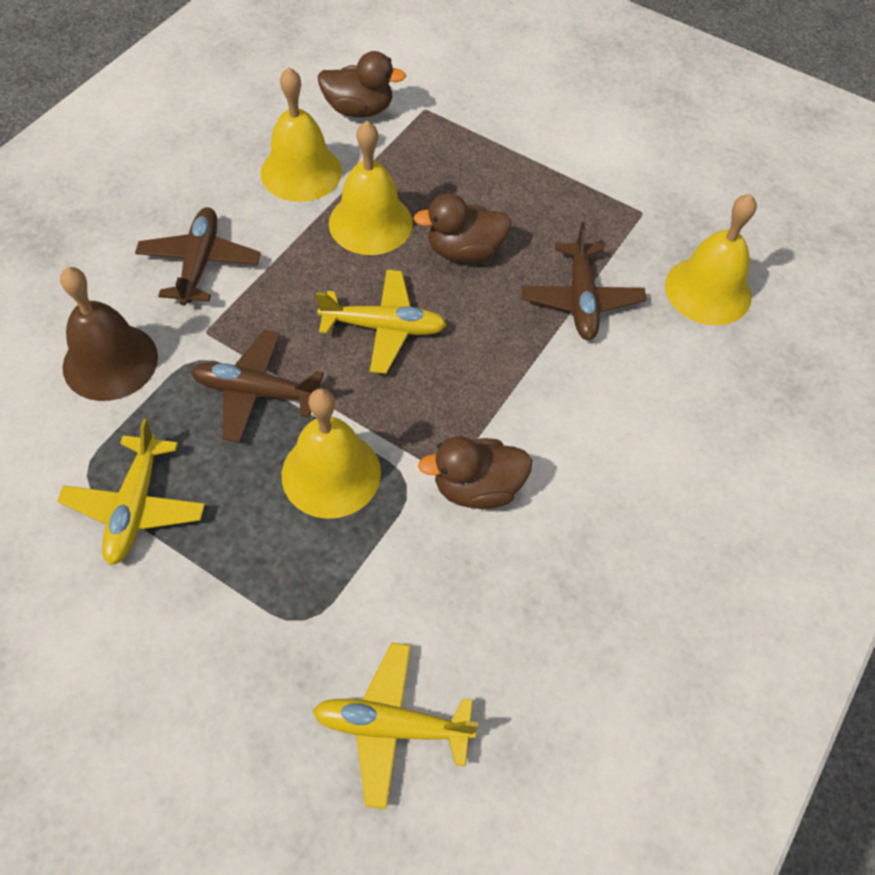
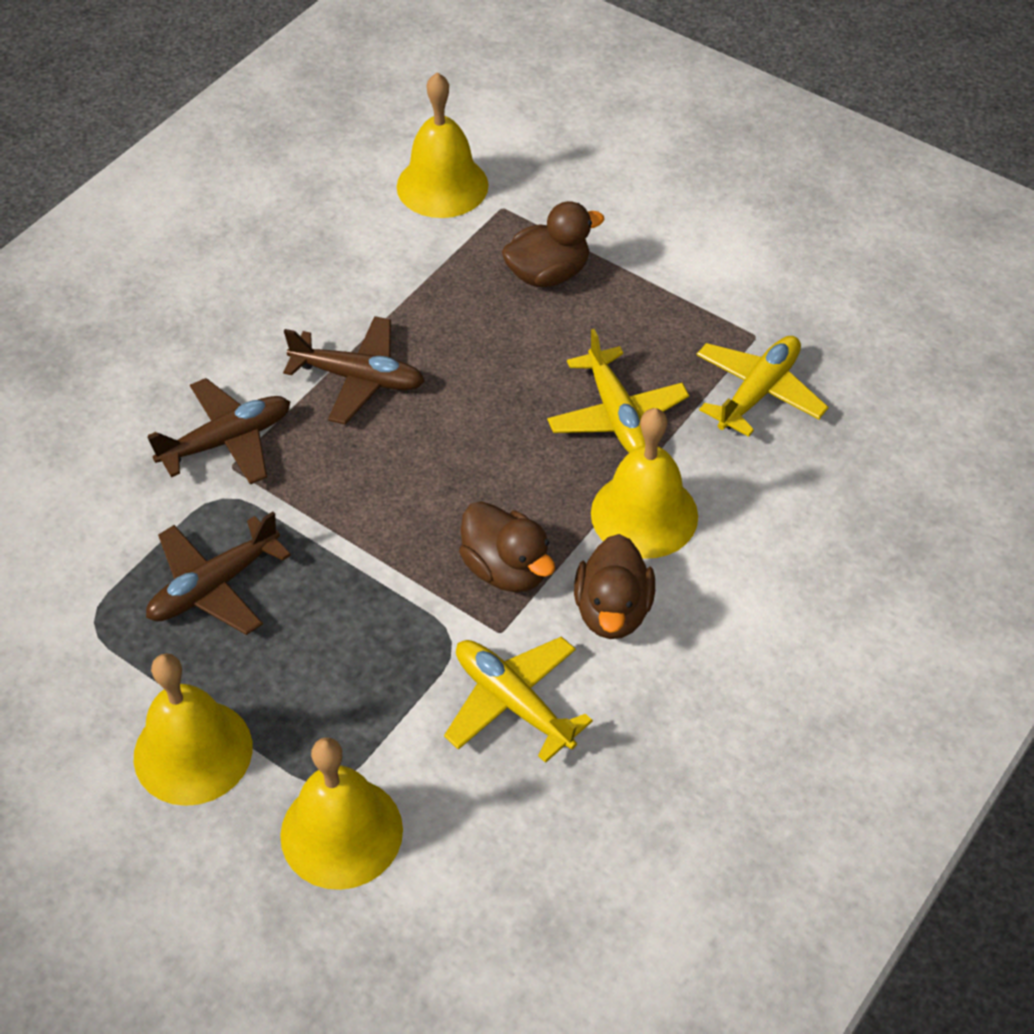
brown bell: 1 -> 0

